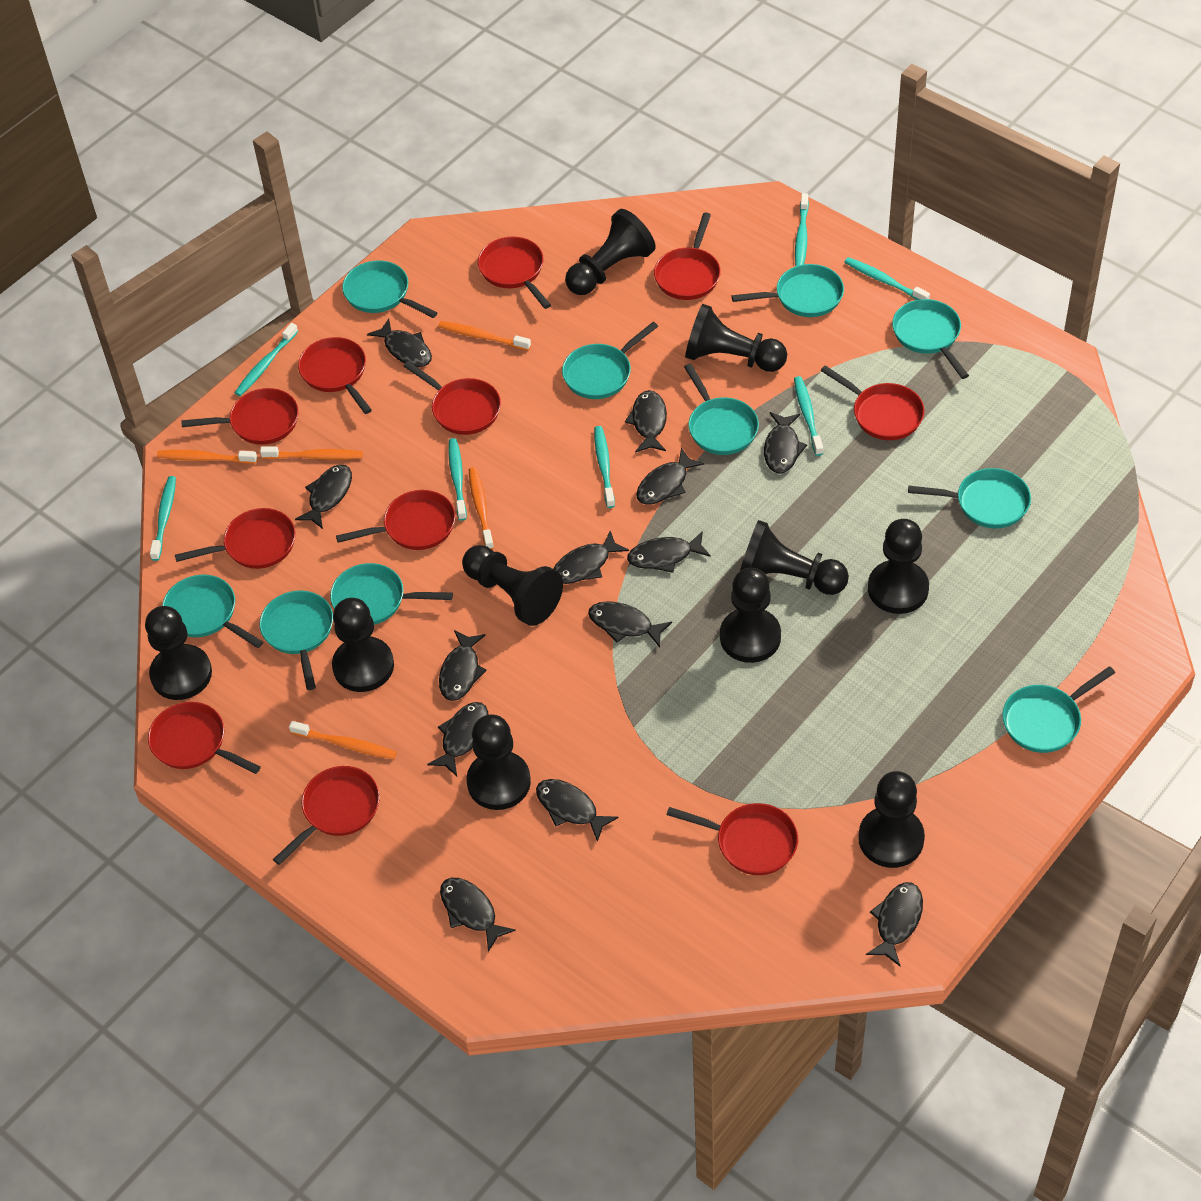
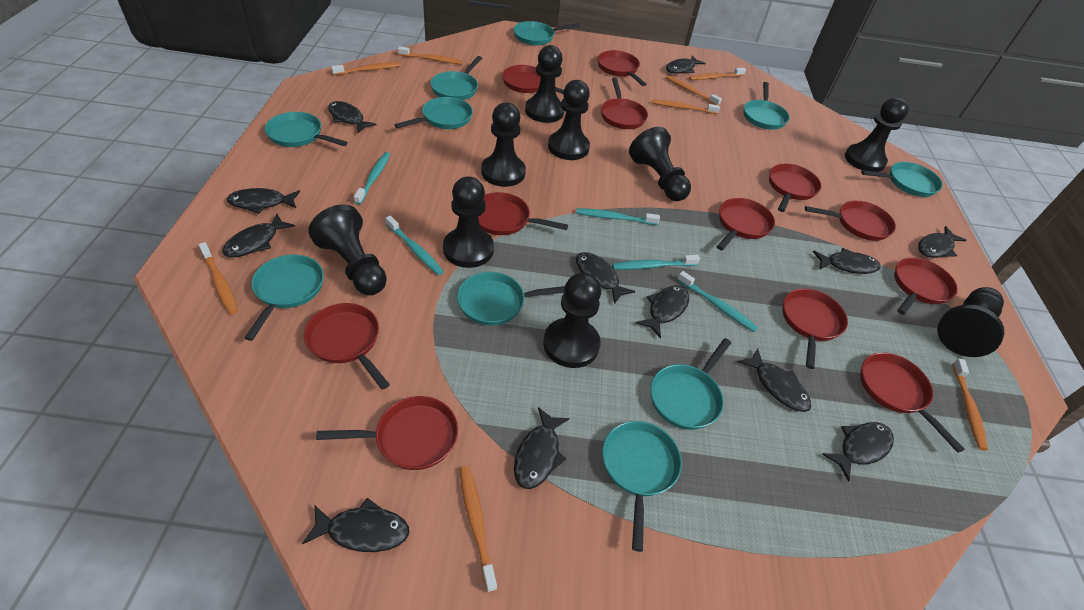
black fish: 13 -> 12
black pawn: 10 -> 9
orange toothbrush: 5 -> 8
red pan: 11 -> 12
turquoise toothbrush: 7 -> 5

